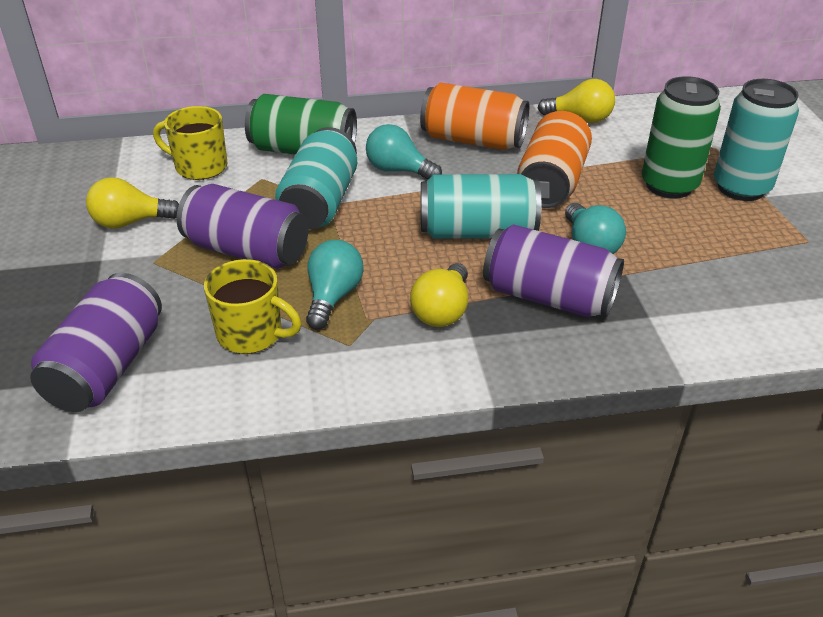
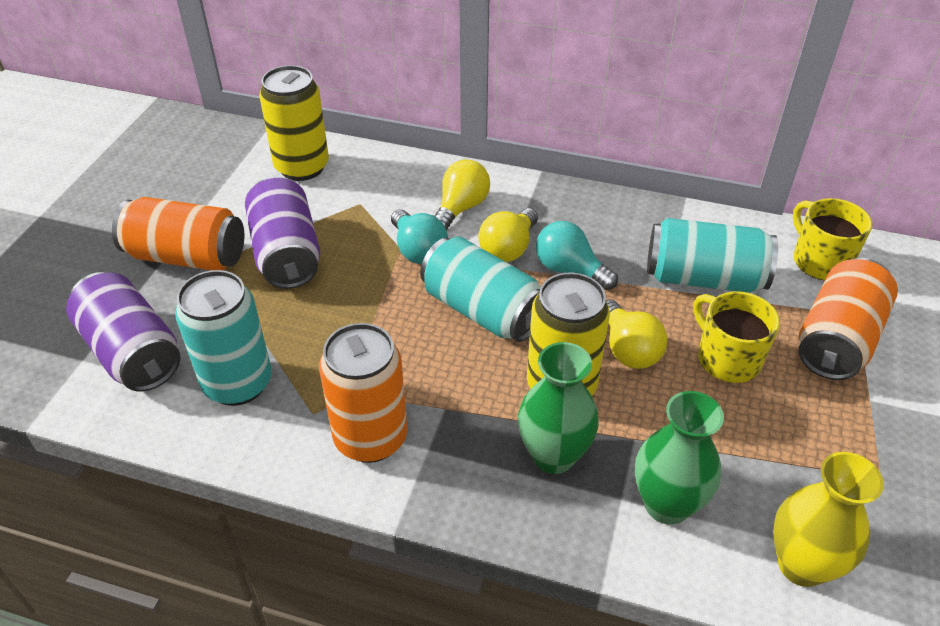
green can: 2 -> 0
green vase: 0 -> 2
orange can: 2 -> 3
purple can: 3 -> 2
turquoise light bulb: 3 -> 2
yellow can: 0 -> 2
yellow vase: 0 -> 1

